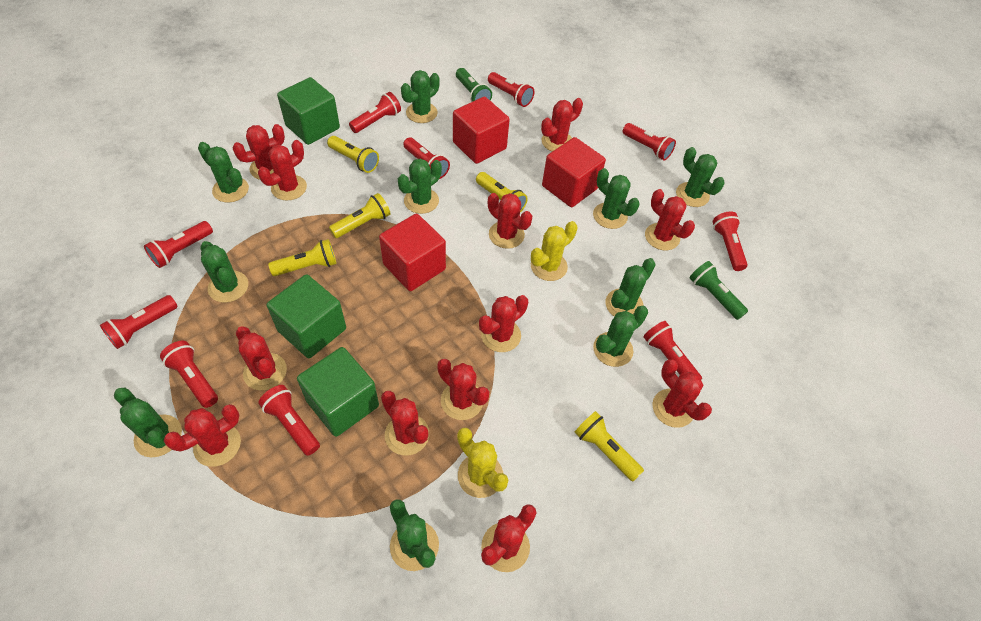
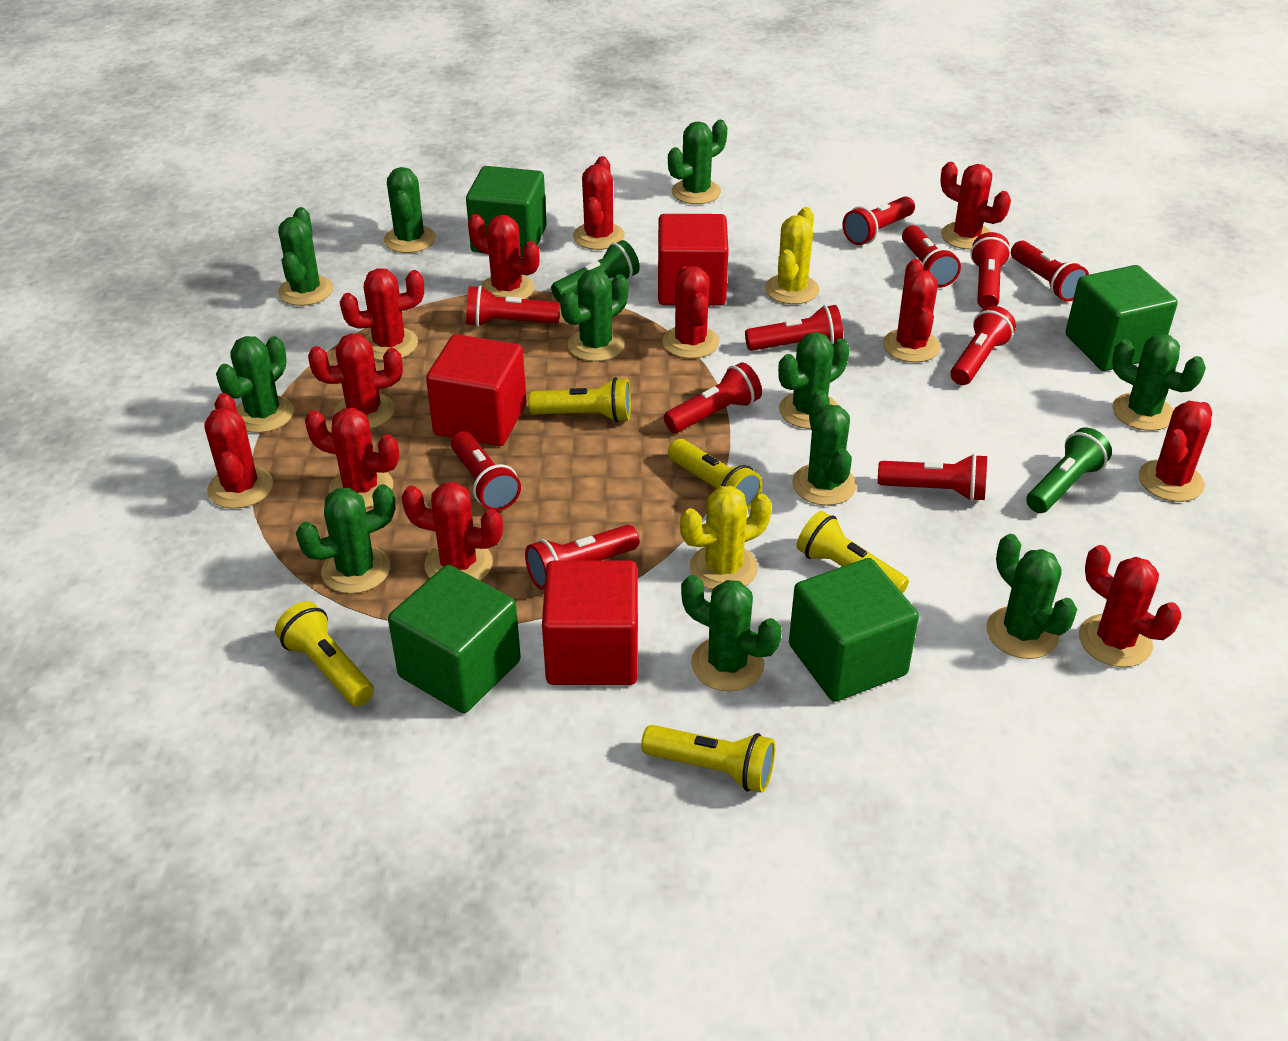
green cactus: 10 -> 11
green cube: 3 -> 4
red flashlight: 10 -> 11

